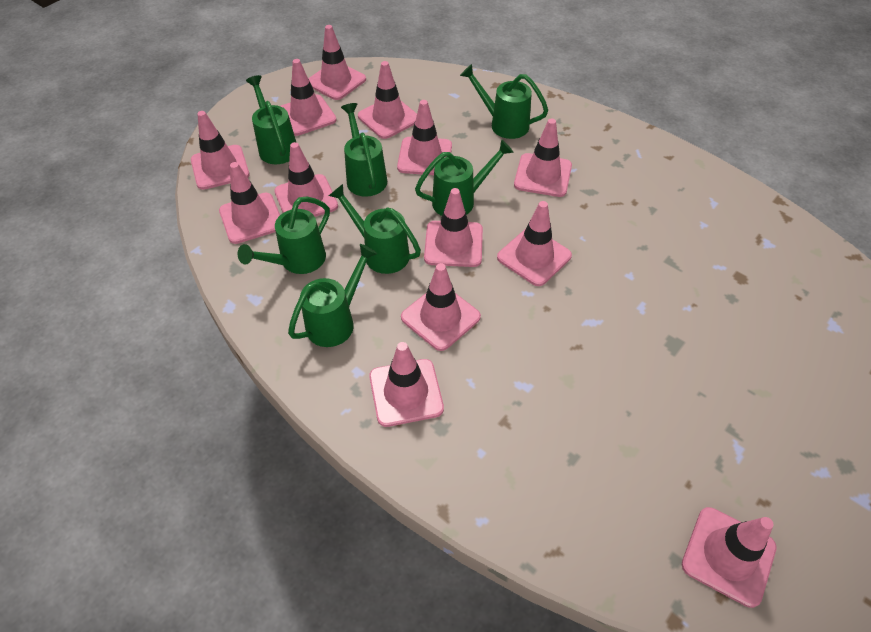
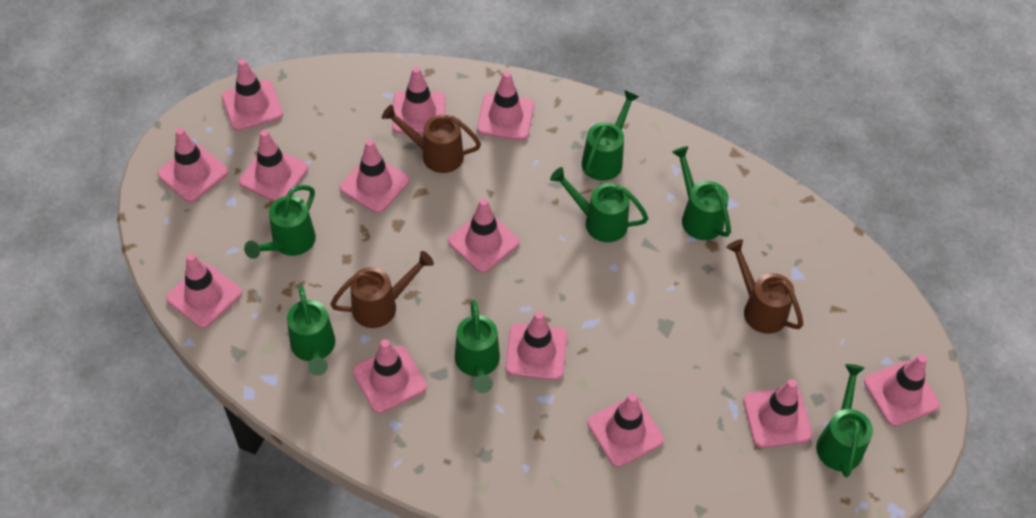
brown watering can: 0 -> 3

